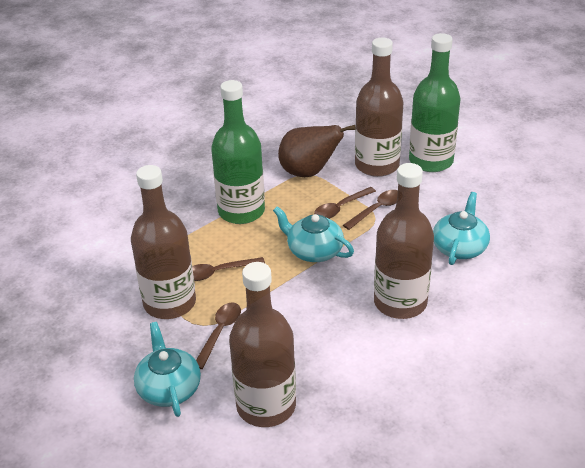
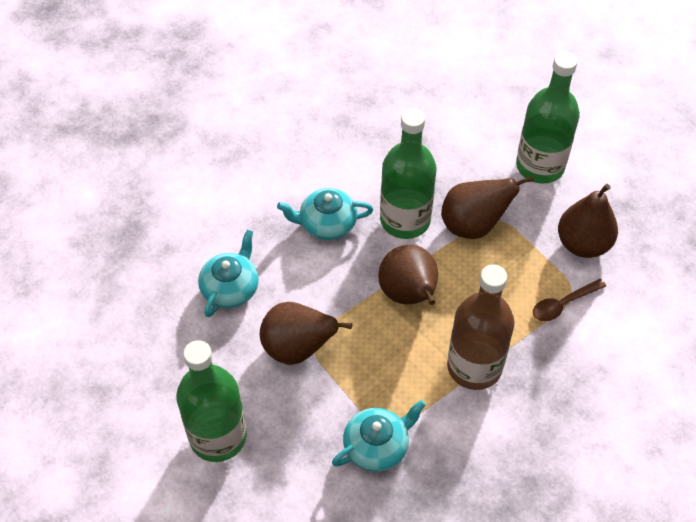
brown bottle: 4 -> 1
brown pear: 1 -> 4
brown spoon: 4 -> 1
green bottle: 2 -> 3

